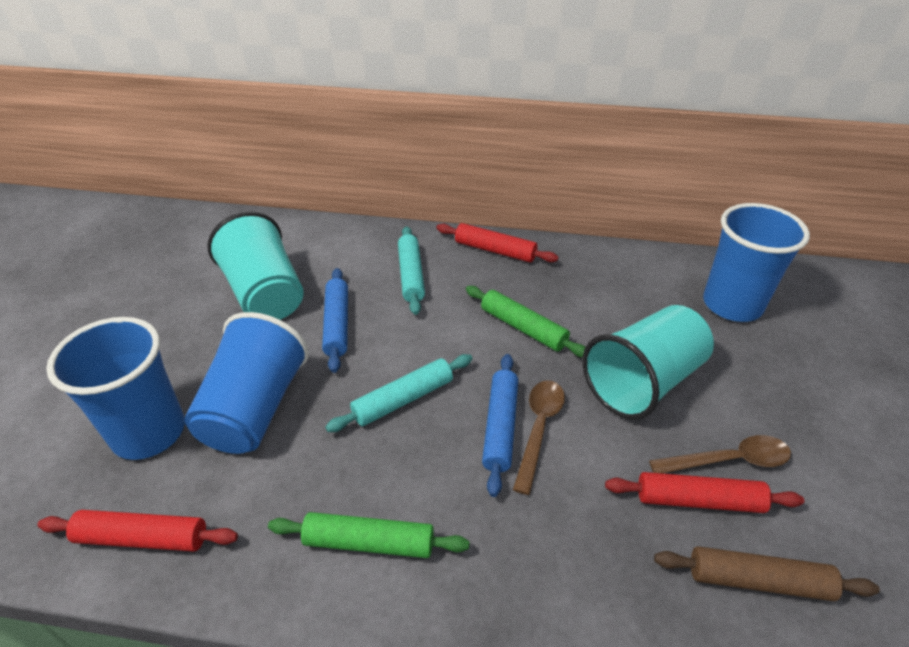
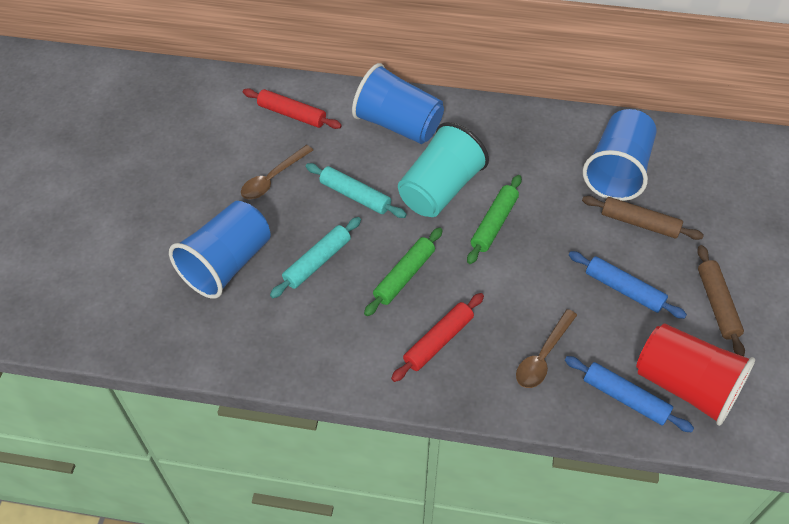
brown rolling pin: 1 -> 2
red cup: 0 -> 1
red rolling pin: 3 -> 2
turquoise cup: 2 -> 1

